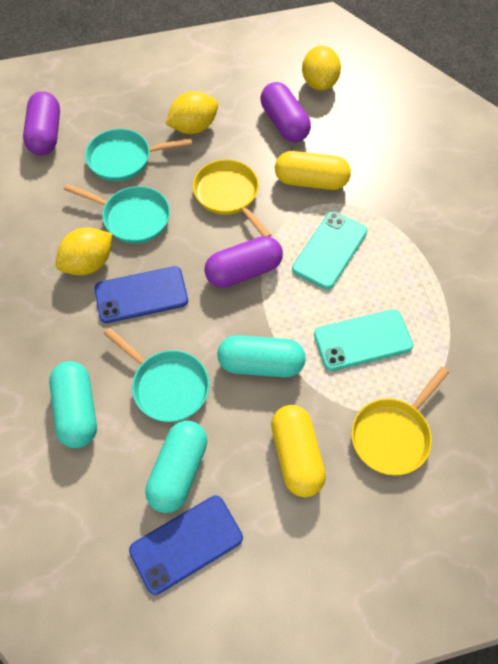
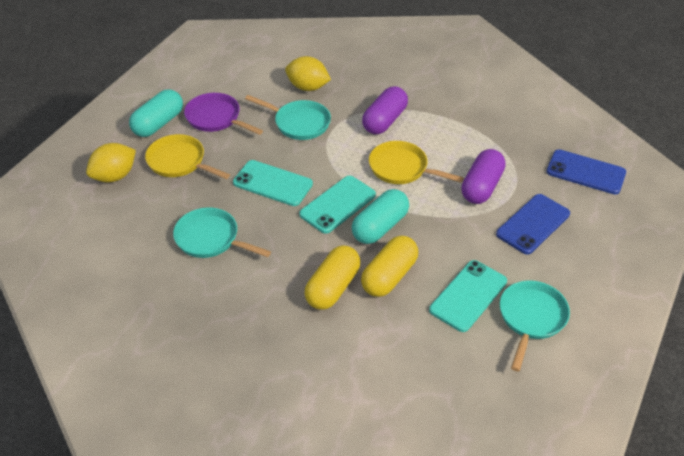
purple capsule: 3 -> 2
purple pan: 0 -> 1
turquoise capsule: 3 -> 2
turquoise phone: 2 -> 3
yellow lemon: 3 -> 2

